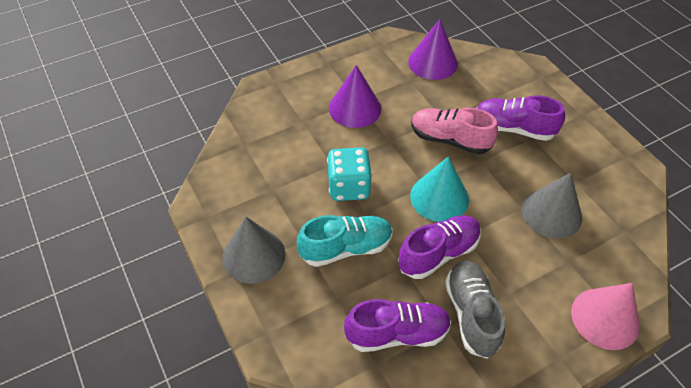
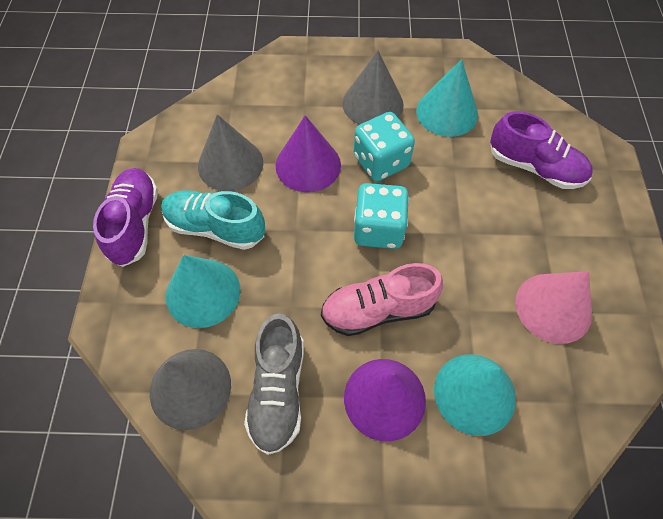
grey cone: 2 -> 3
purple shoe: 3 -> 2
turquoise cone: 1 -> 3
turquoise dice: 1 -> 2

